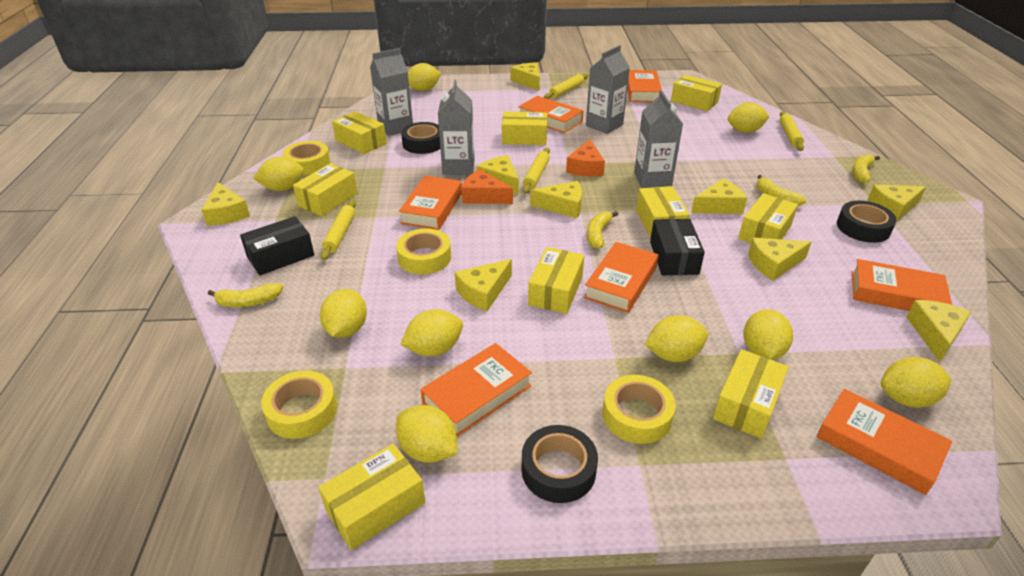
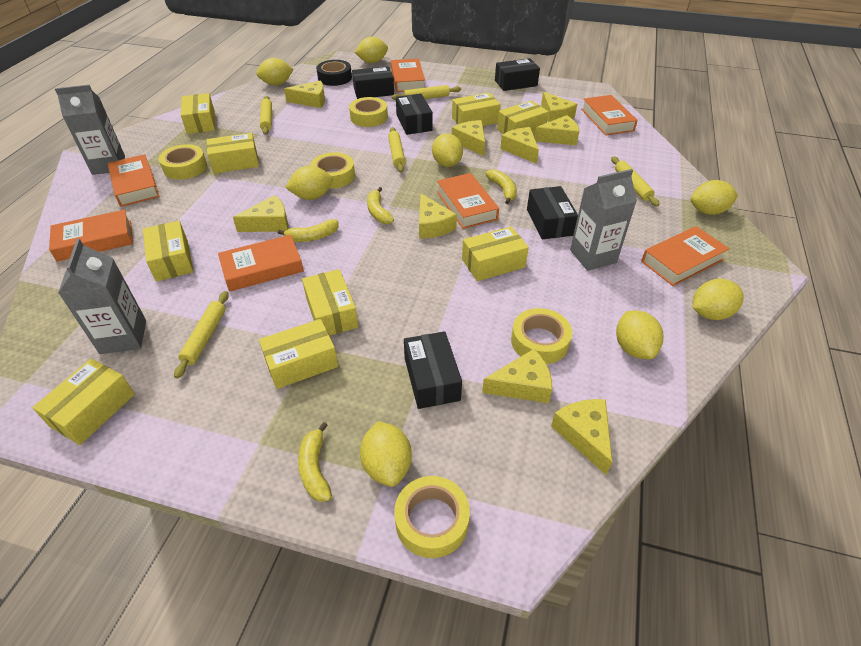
black box: 2 -> 5
black tape: 3 -> 1
grey carton: 4 -> 3
orange cheese: 2 -> 0
yellow lemon: 9 -> 8
yellow rolling pin: 4 -> 5
yellow tape: 4 -> 5

